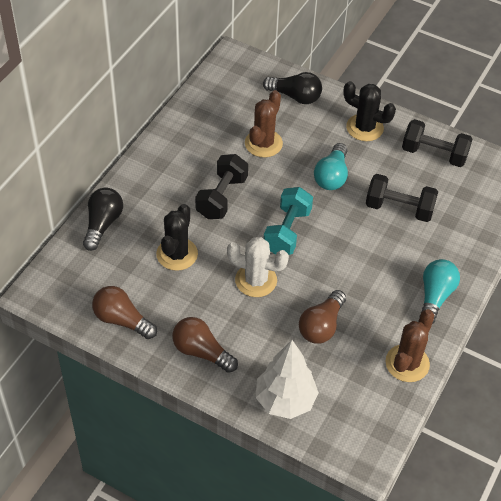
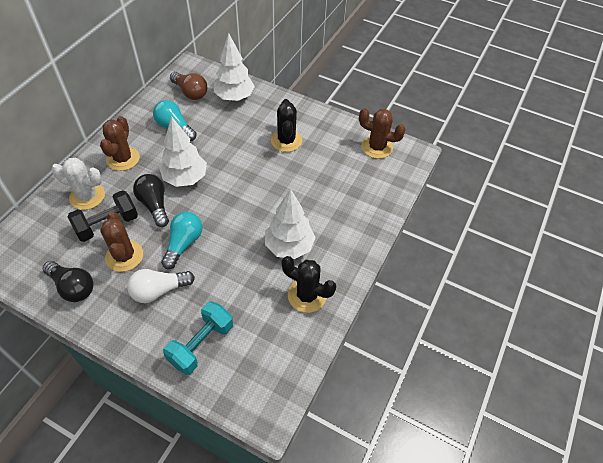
black dumbbell: 3 -> 1
brown cactus: 2 -> 3
brown light bulb: 3 -> 1
white light bulb: 0 -> 1
white tree: 1 -> 3

